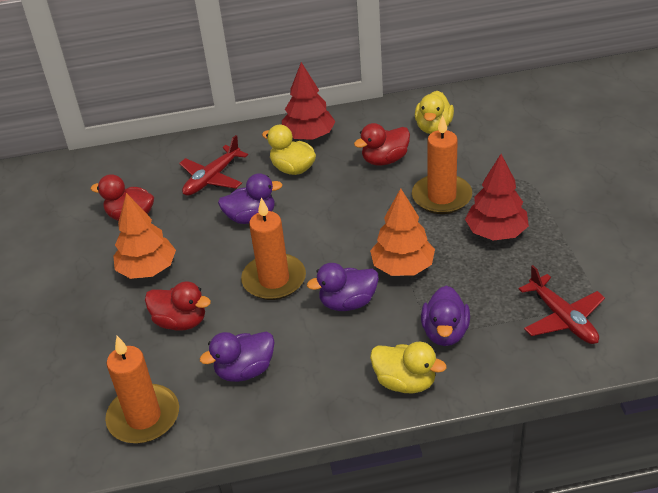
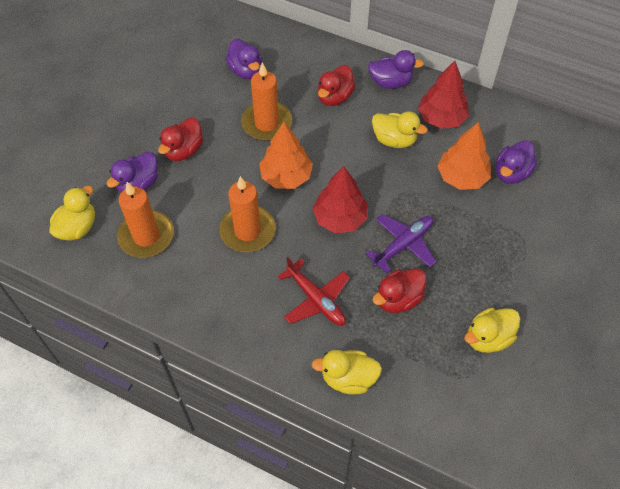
purple plane: 0 -> 1
red plane: 2 -> 1
yellow duck: 3 -> 4

